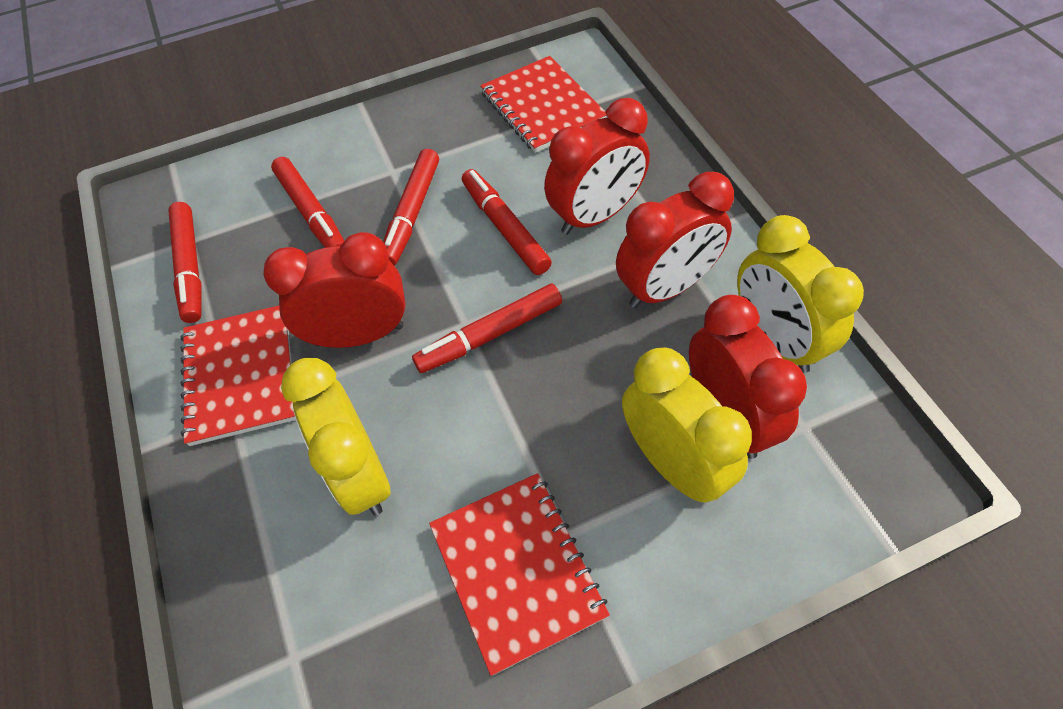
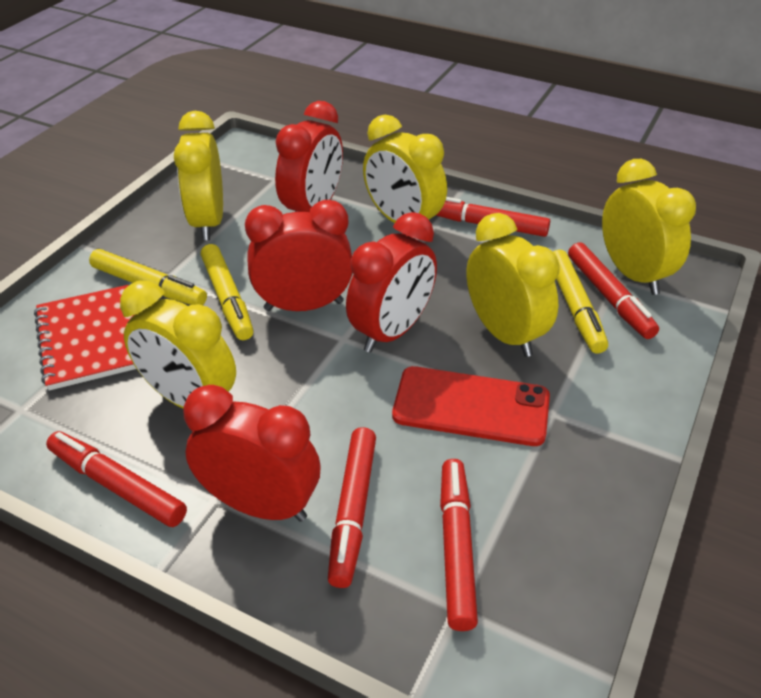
red notebook: 3 -> 1
red phone: 0 -> 1
yellow clock: 3 -> 5
yellow marker: 0 -> 3

